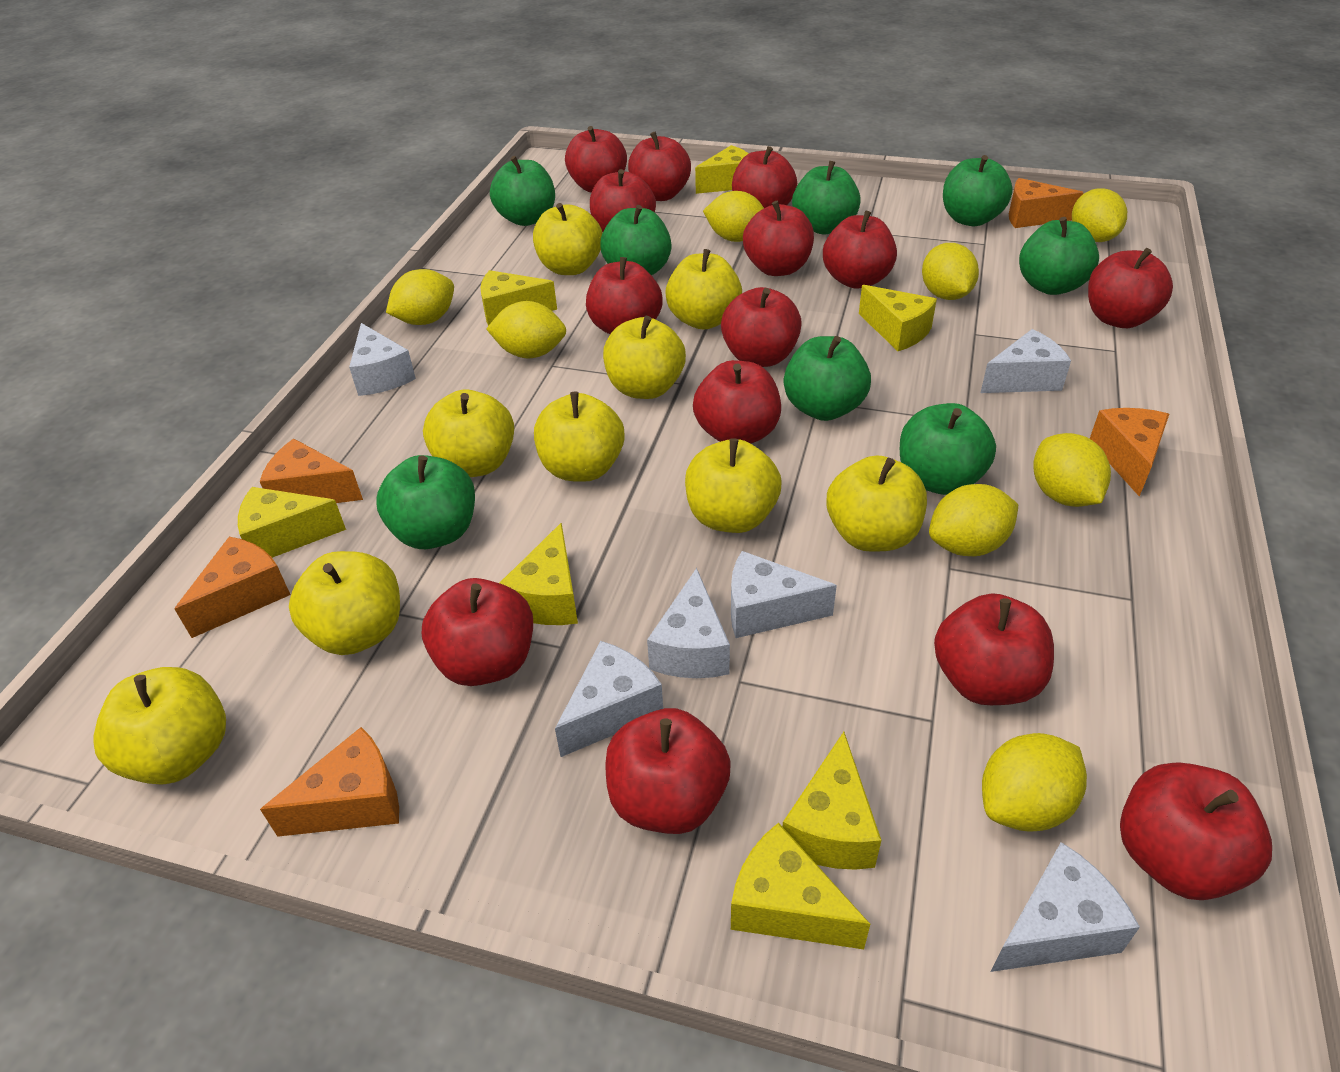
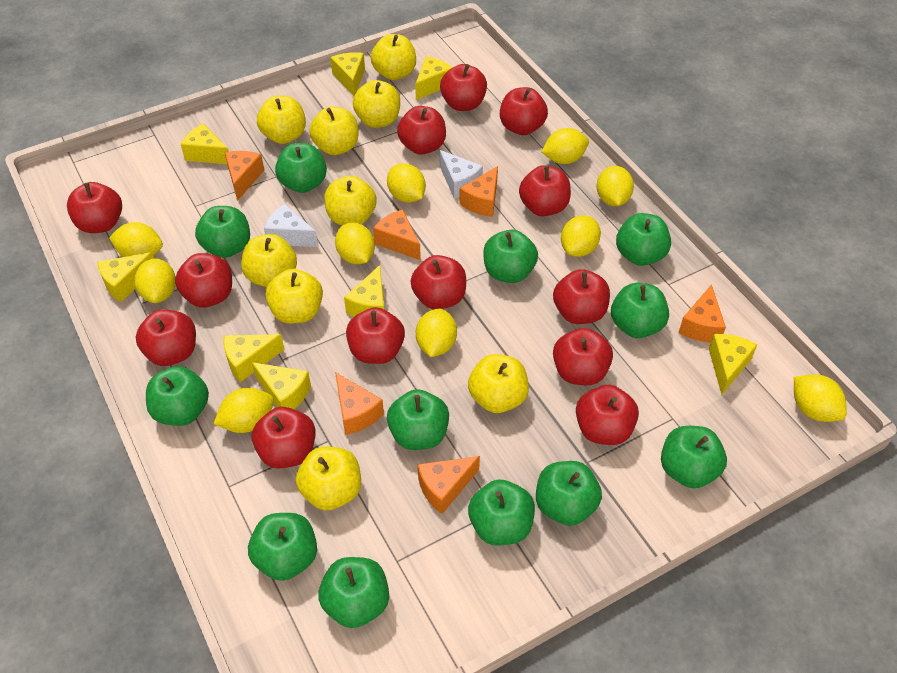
green apple: 8 -> 12
orange cheese: 5 -> 6
red apple: 14 -> 13
white cheese: 6 -> 2
yellow cheese: 7 -> 8
yellow lemon: 8 -> 10

